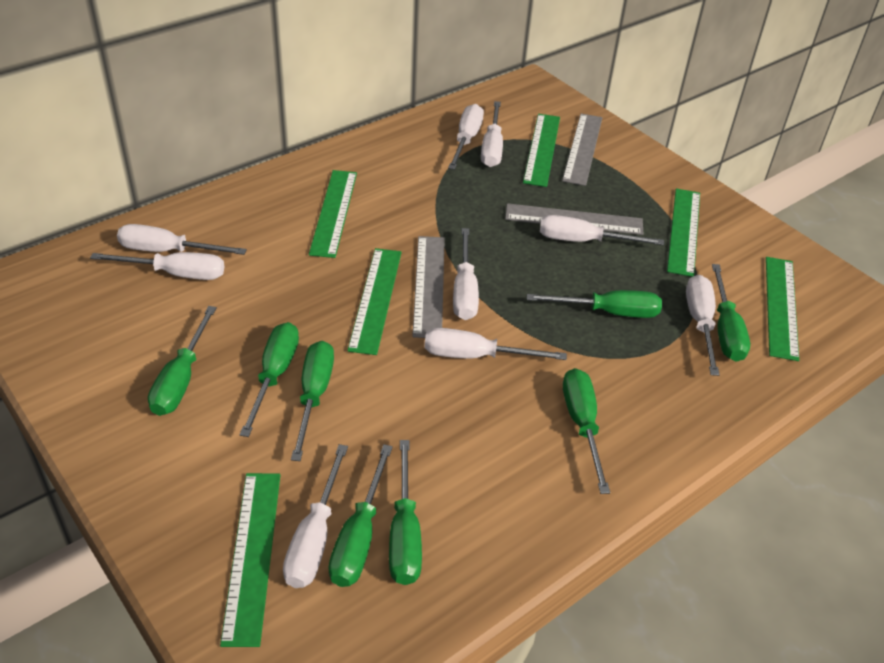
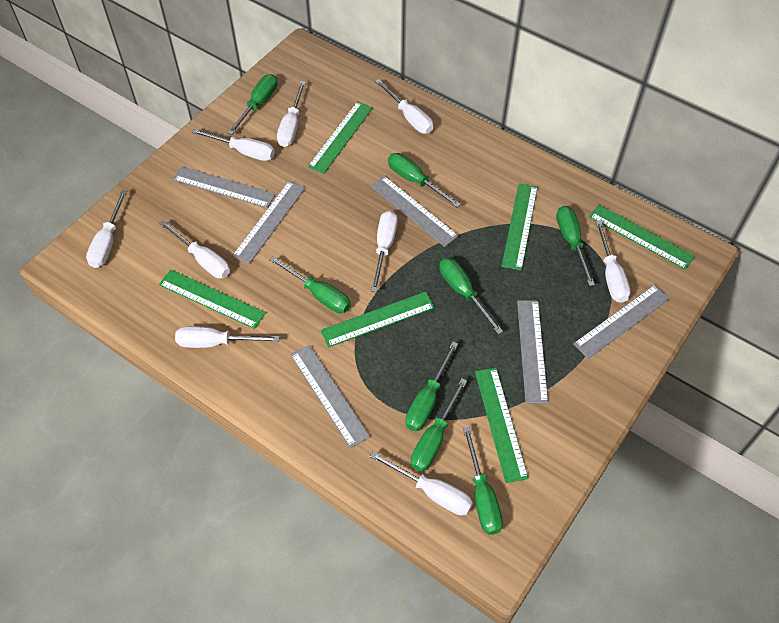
grey ruler: 3 -> 6

